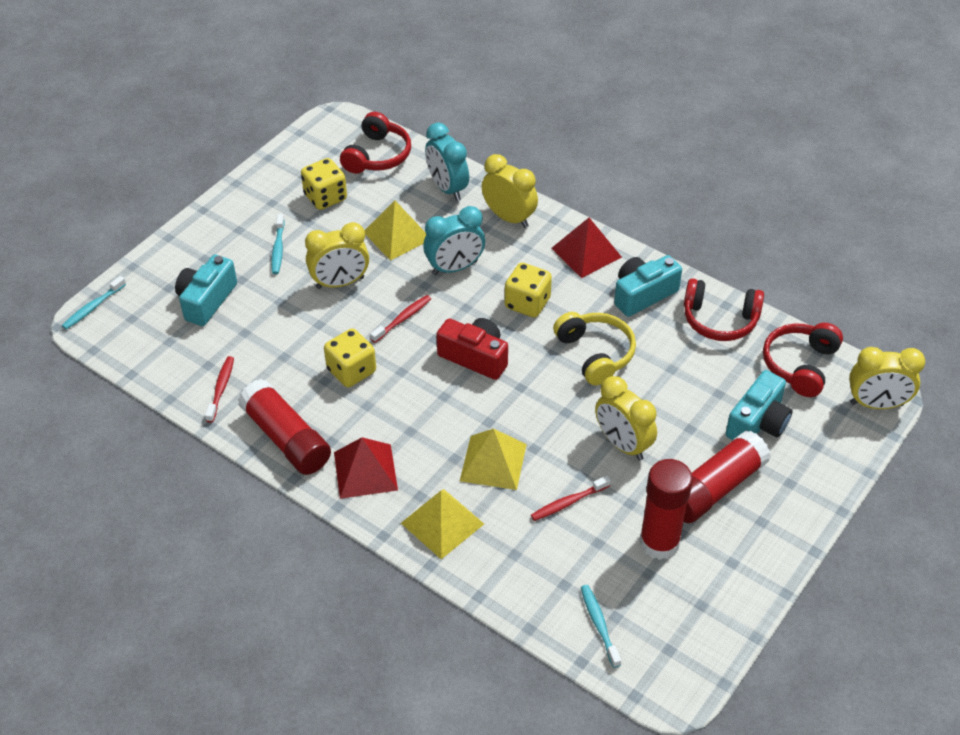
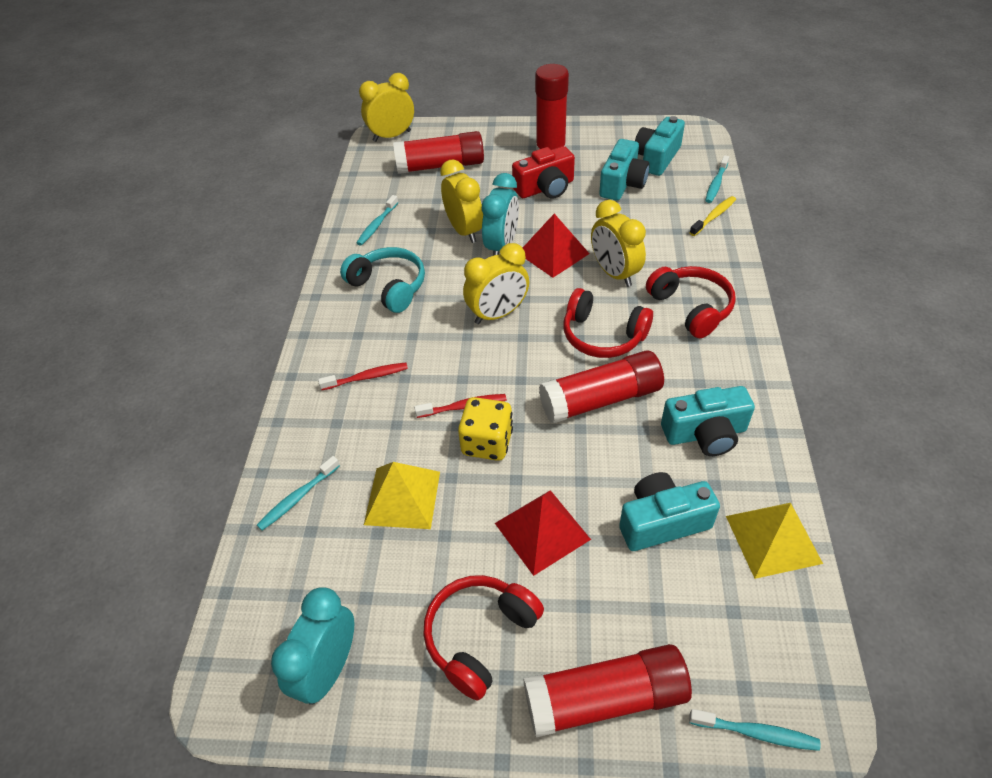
red glue stick: 3 -> 4
red toothbrush: 3 -> 2
turquoise camera: 3 -> 4
turquoise headphones: 0 -> 1
turquoise toothbrush: 3 -> 4
yellow dice: 3 -> 1
yellow headphones: 1 -> 0
yellow pyramid: 3 -> 2
yellow toothbrush: 0 -> 1

